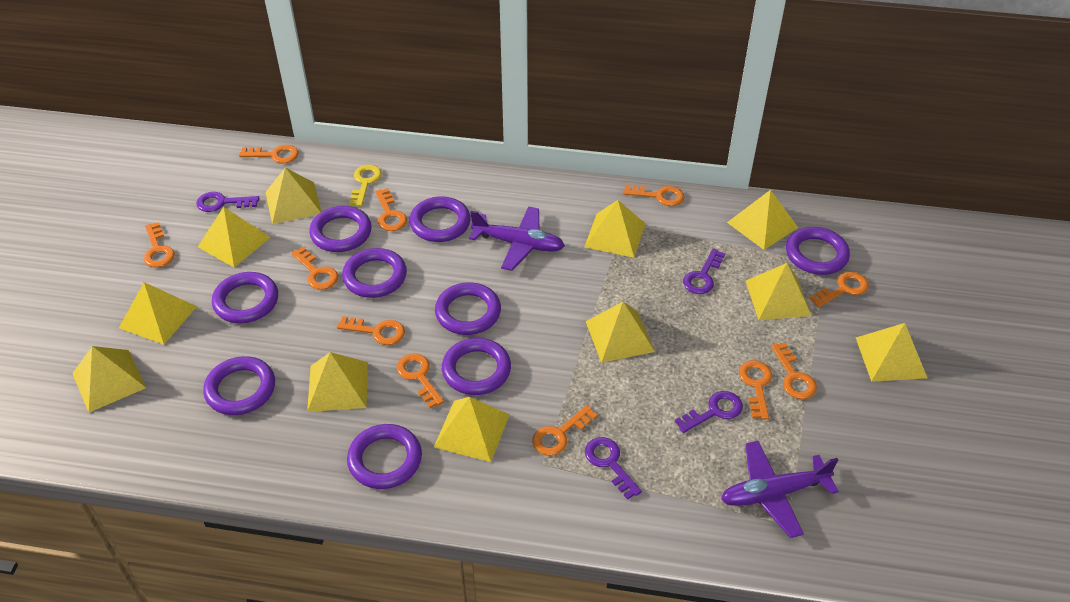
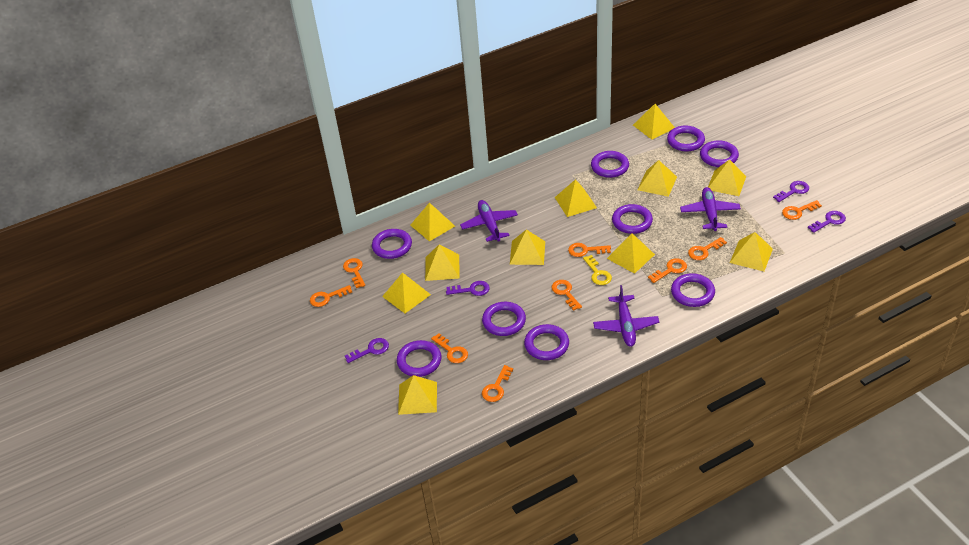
orange key: 11 -> 9
purple plane: 2 -> 3

